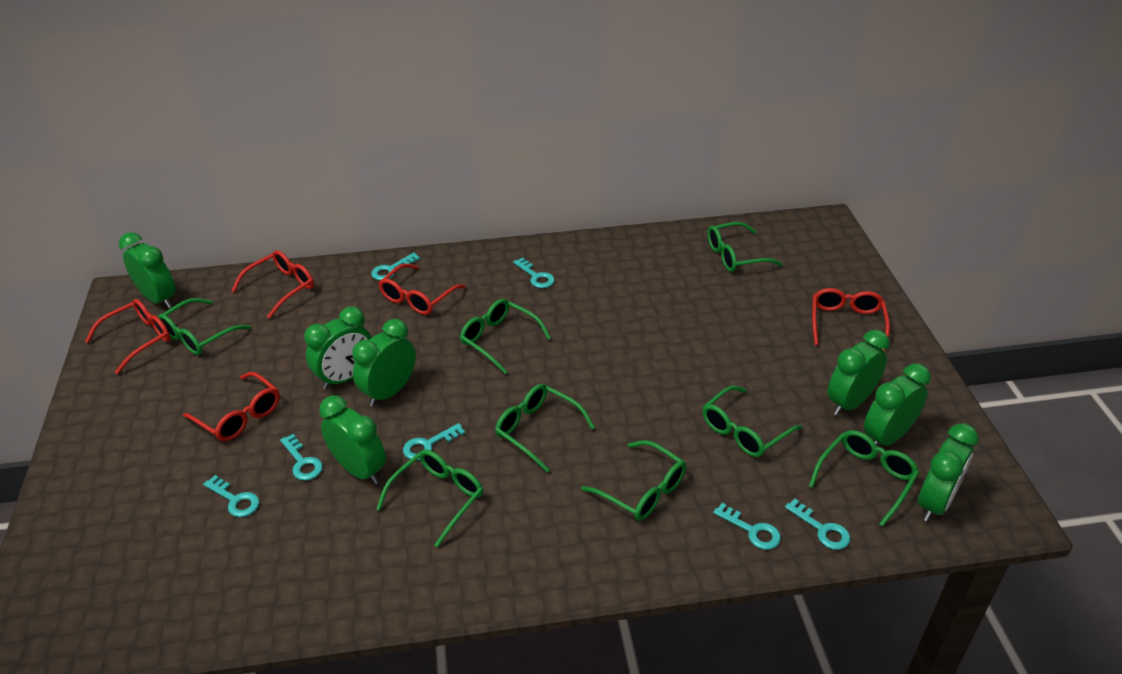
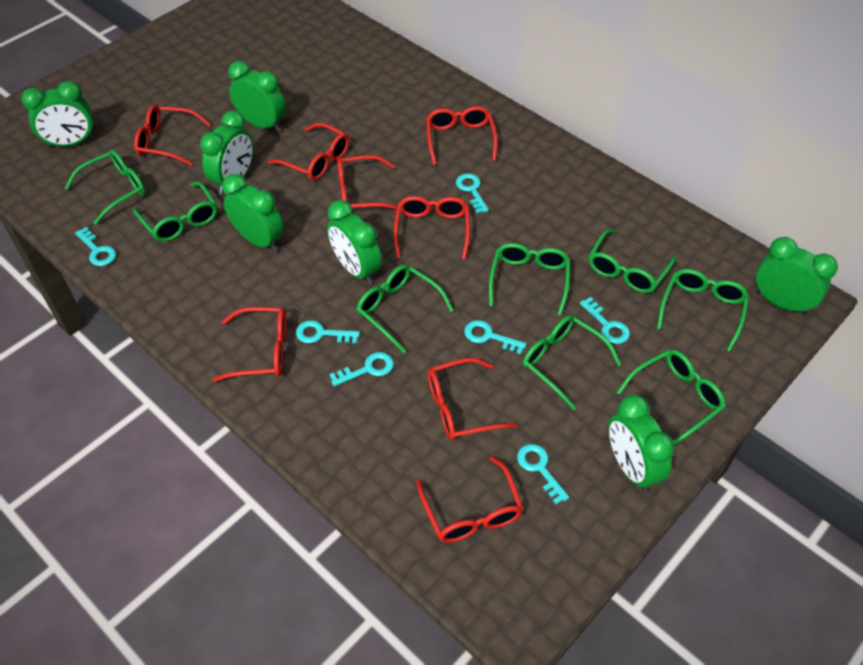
red glasses: 5 -> 8

